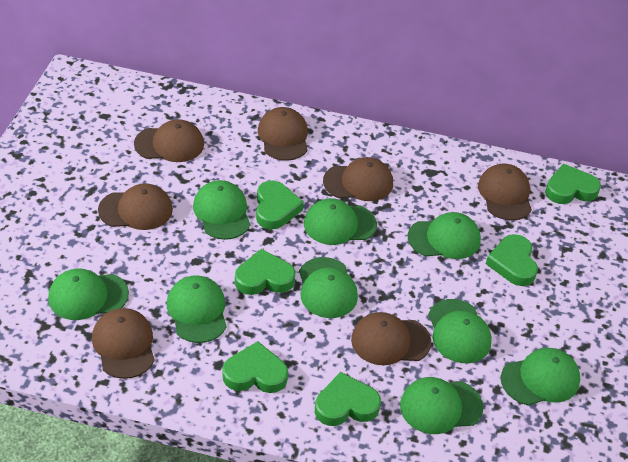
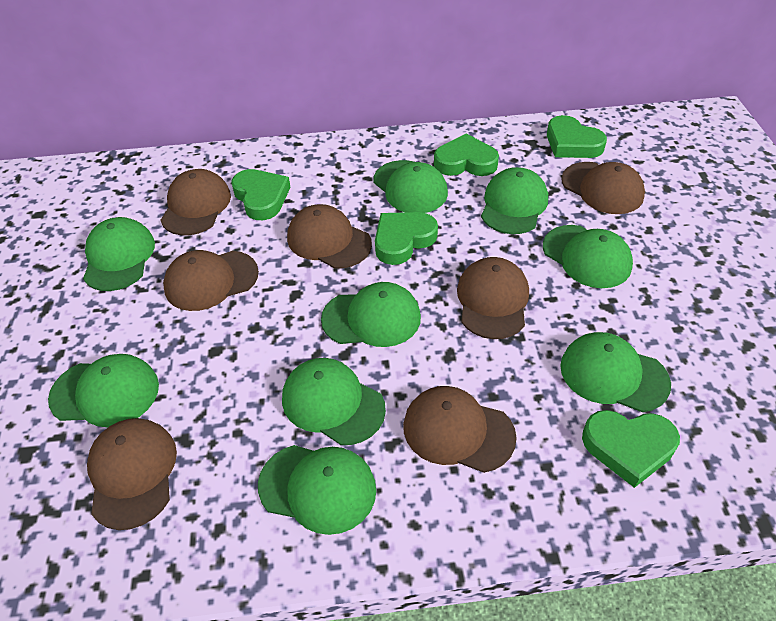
green heart: 6 -> 5

